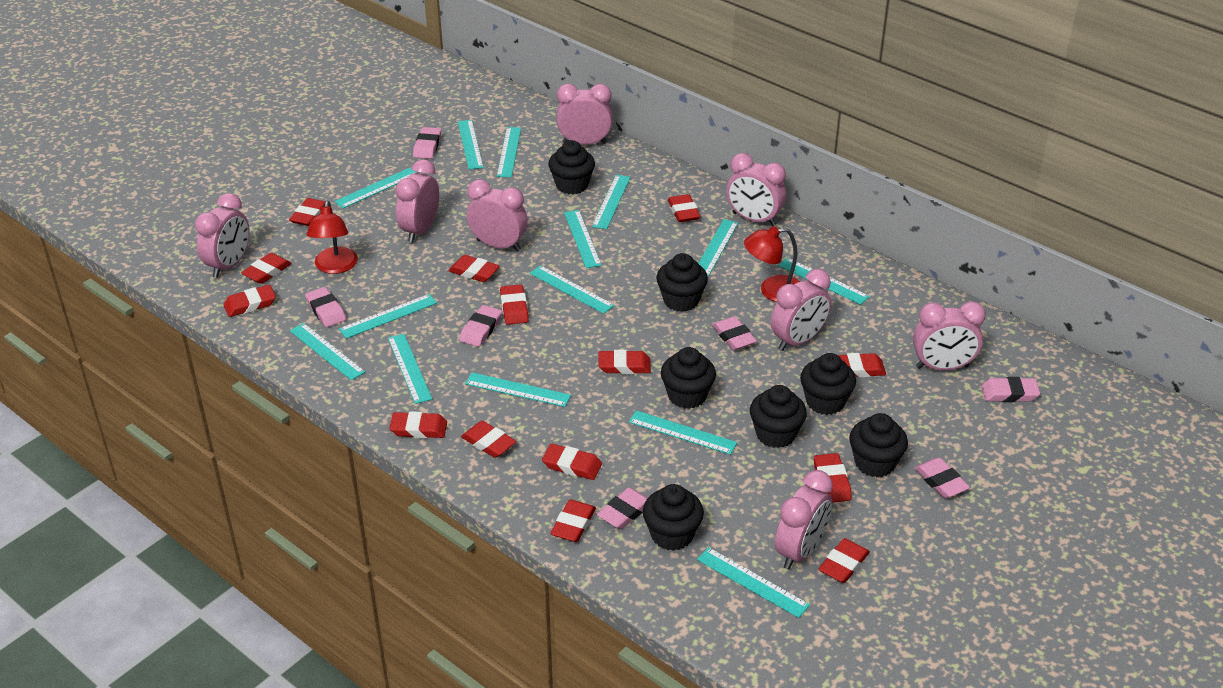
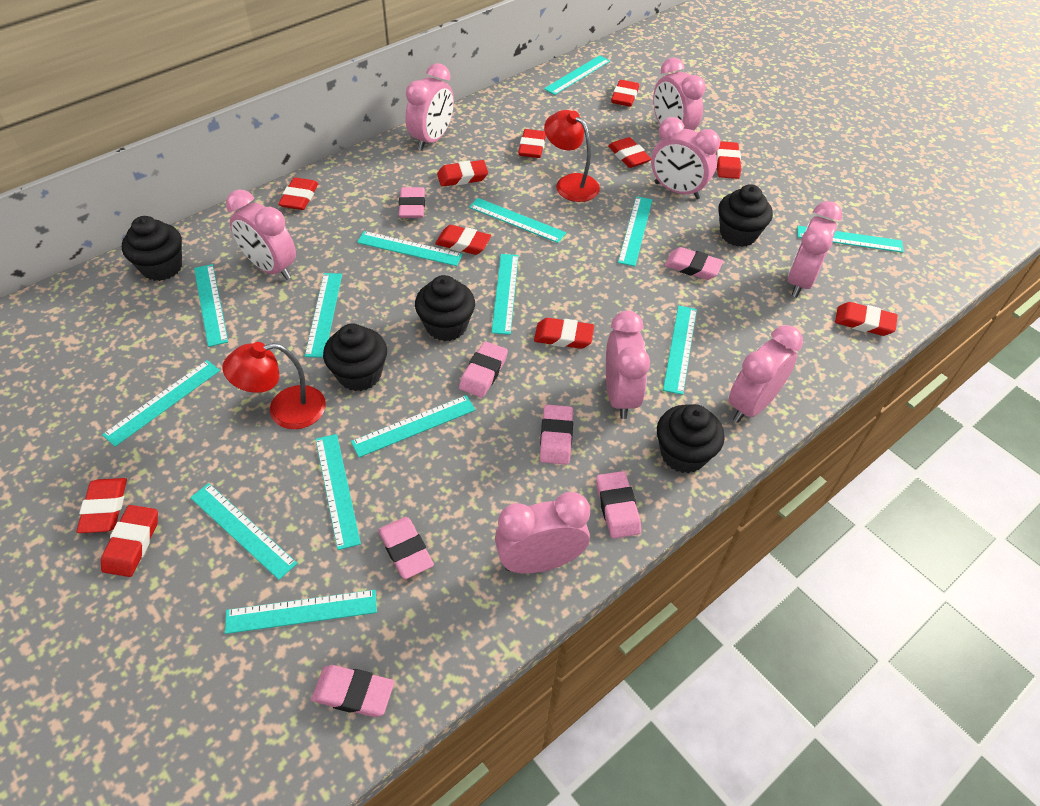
black cupcake: 7 -> 5
red eraser: 14 -> 11

